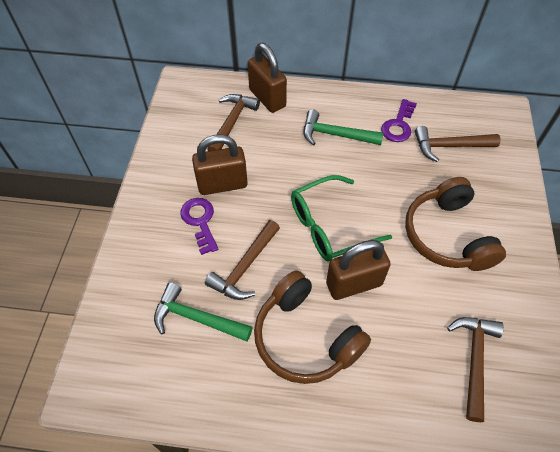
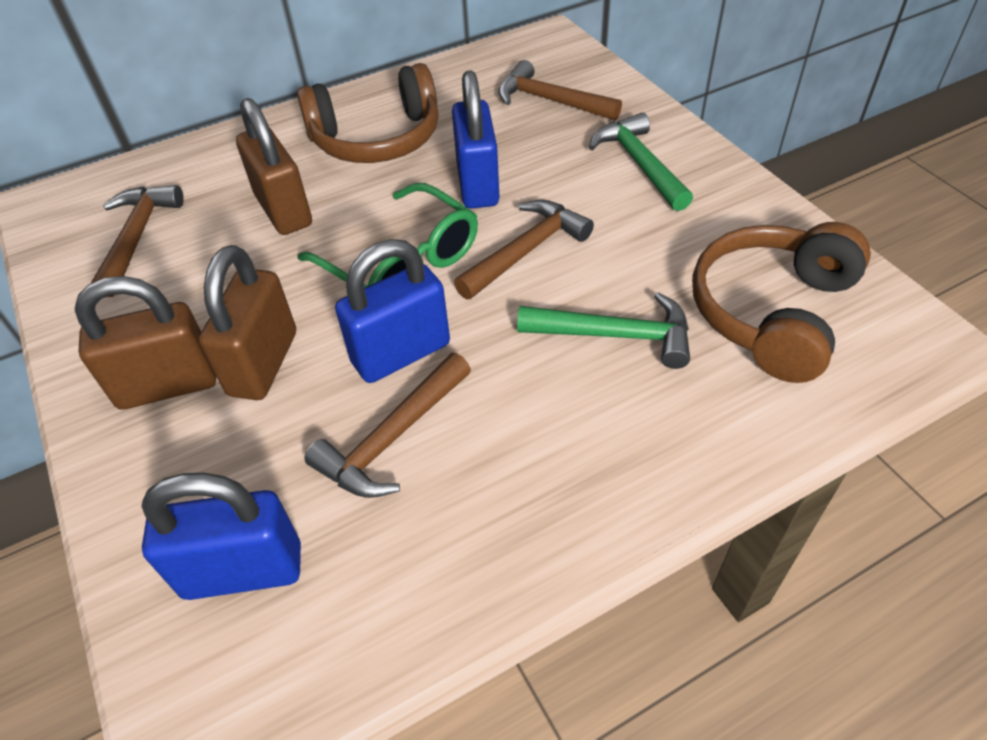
blue padlock: 0 -> 3
purple key: 2 -> 0

